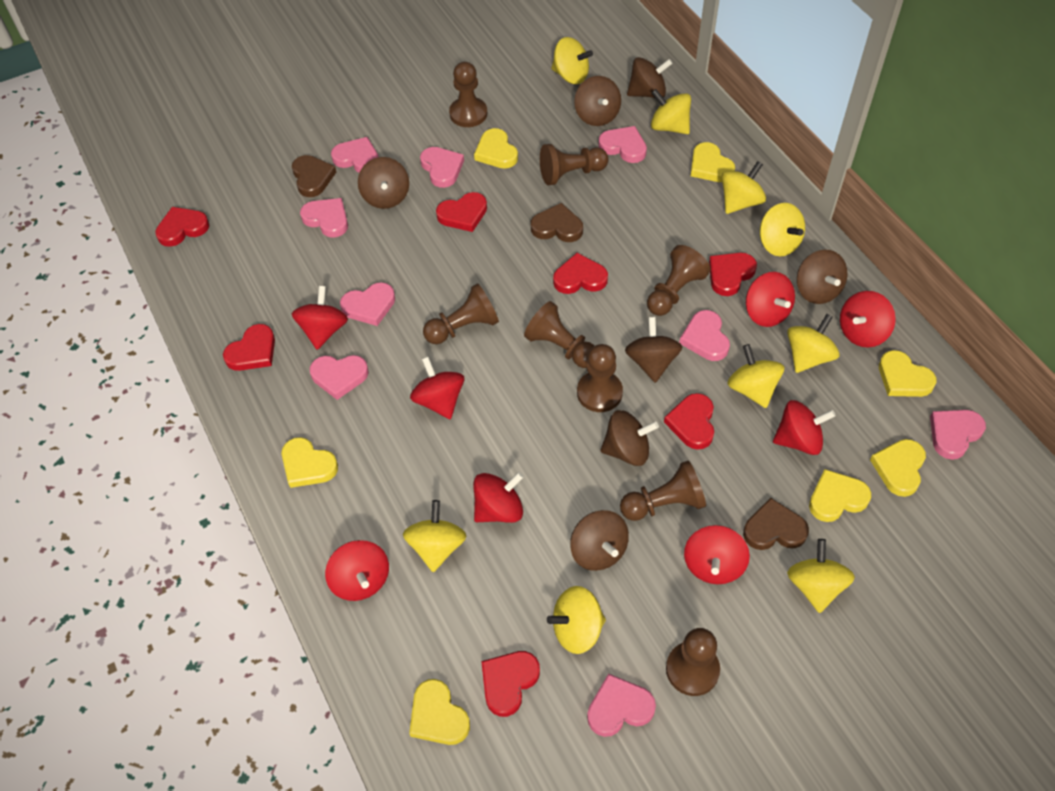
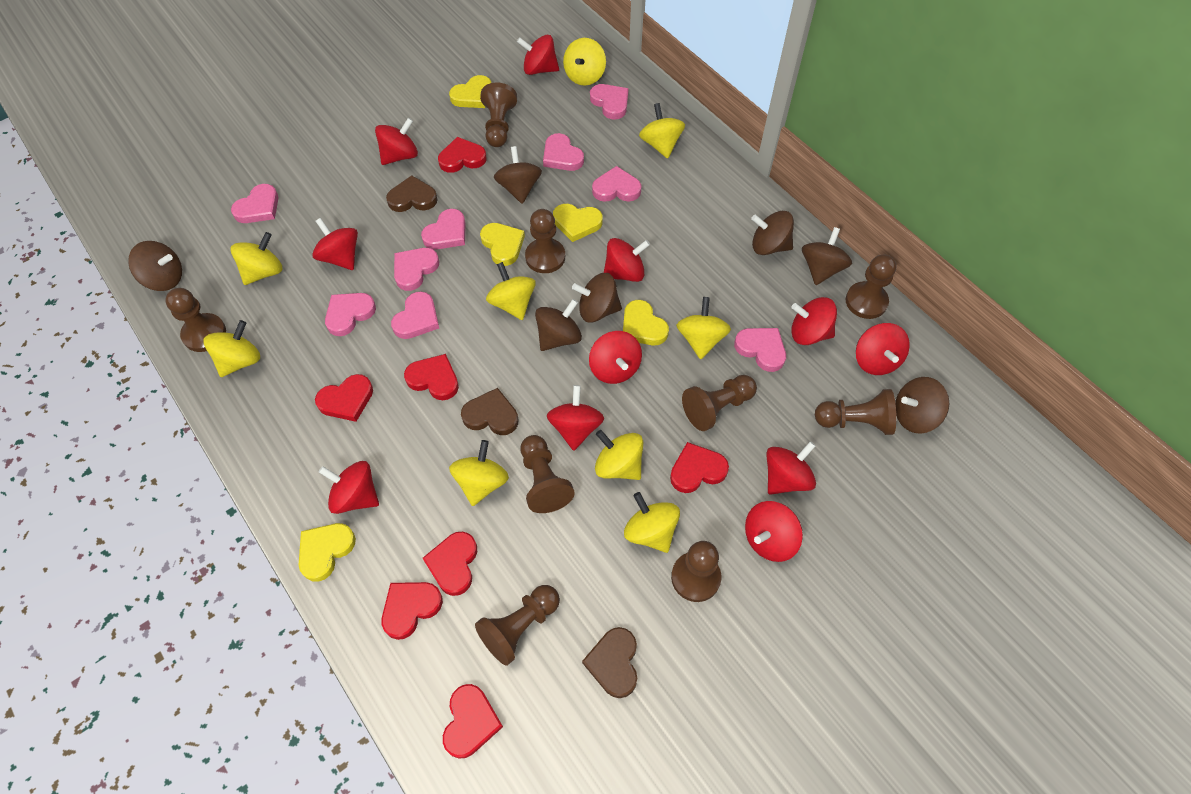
brown pawn: 8 -> 9
red spinning top: 8 -> 11
yellow heart: 7 -> 5

